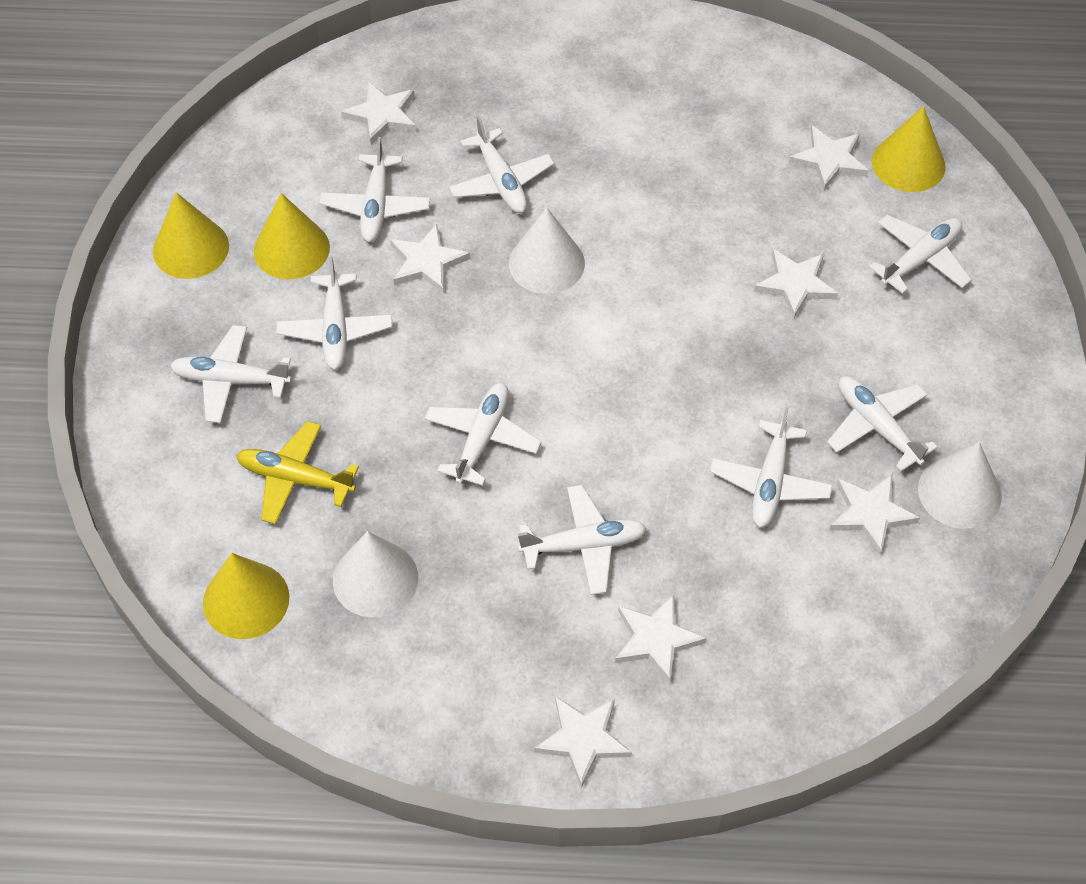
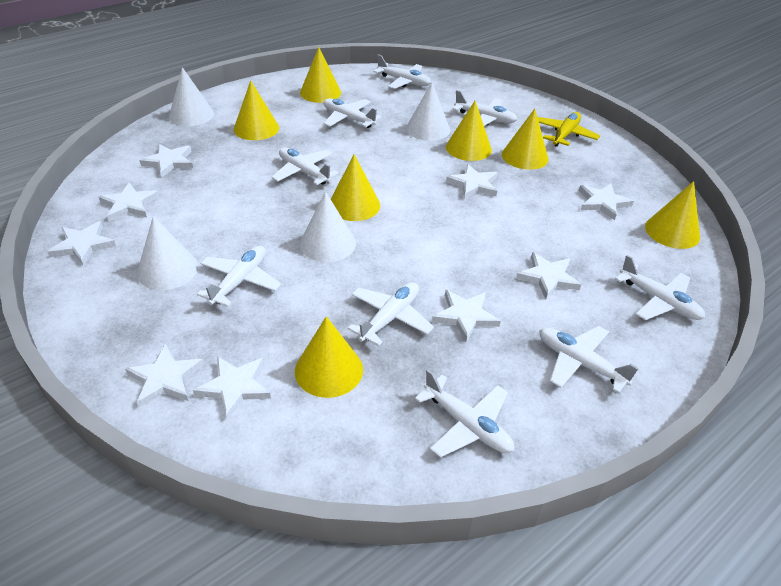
white cone: 3 -> 4
white star: 7 -> 9
yellow cone: 4 -> 7

